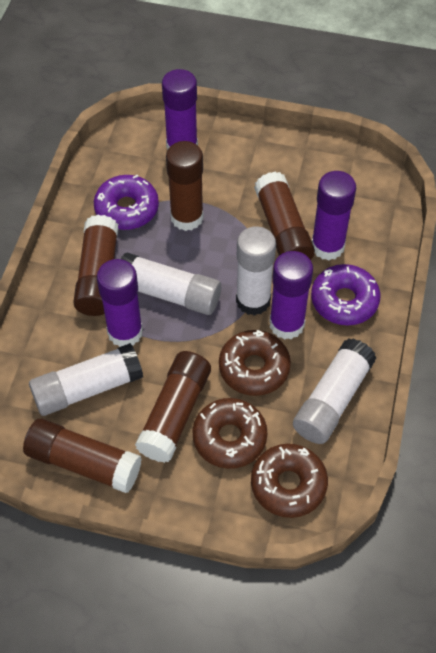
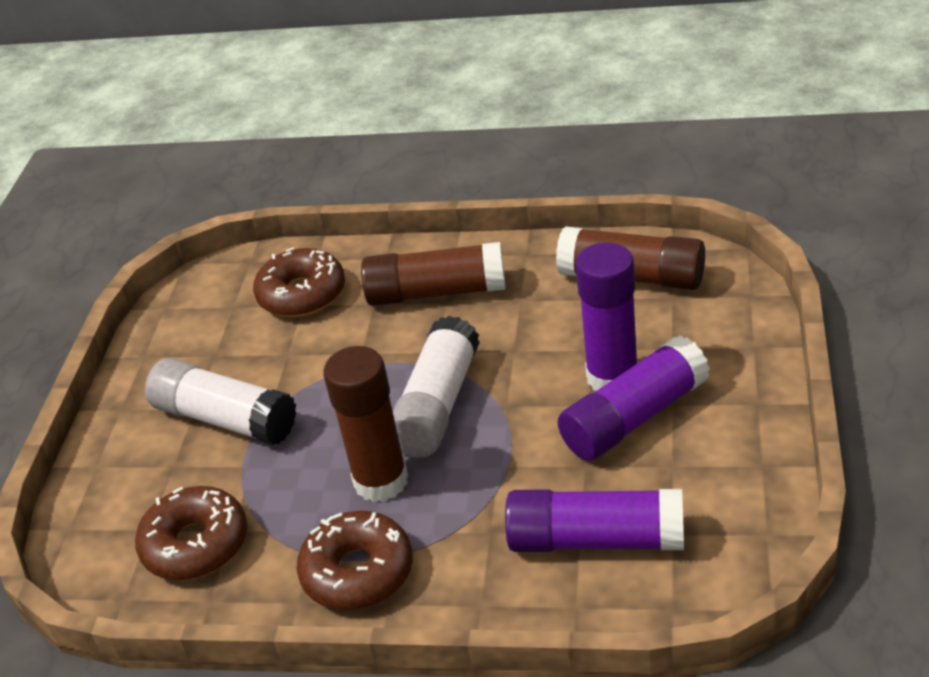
brown glue stick: 5 -> 3
purple donut: 2 -> 0
purple glue stick: 4 -> 3
white glue stick: 4 -> 2

